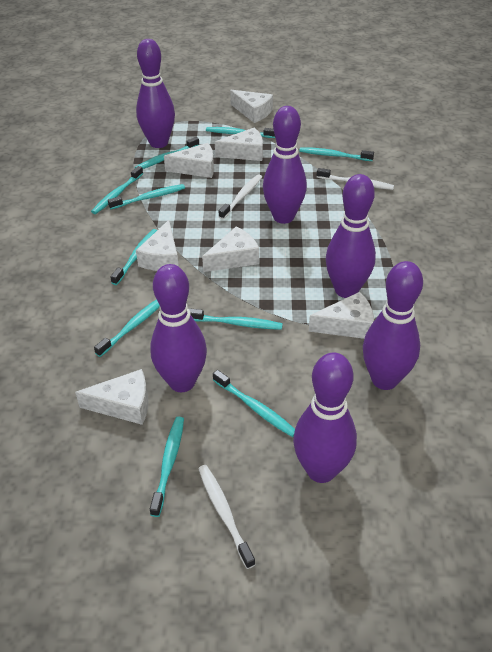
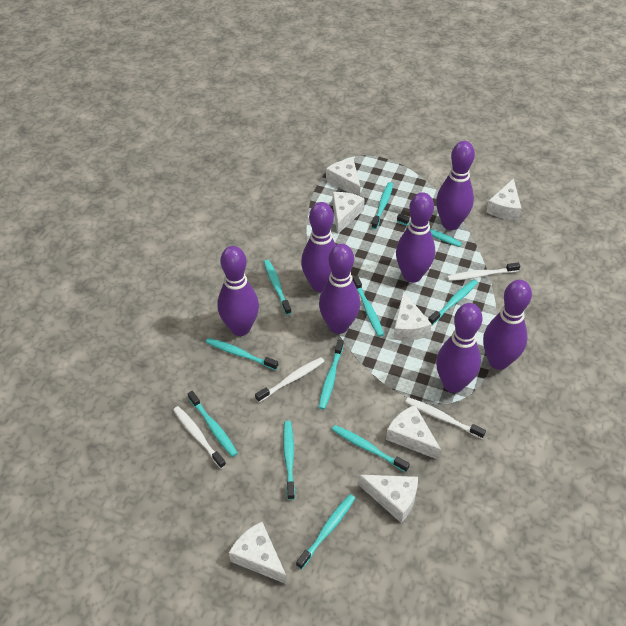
purple bowling pin: 6 -> 7
turquoise toothbrush: 10 -> 11
white toothbrush: 3 -> 4

